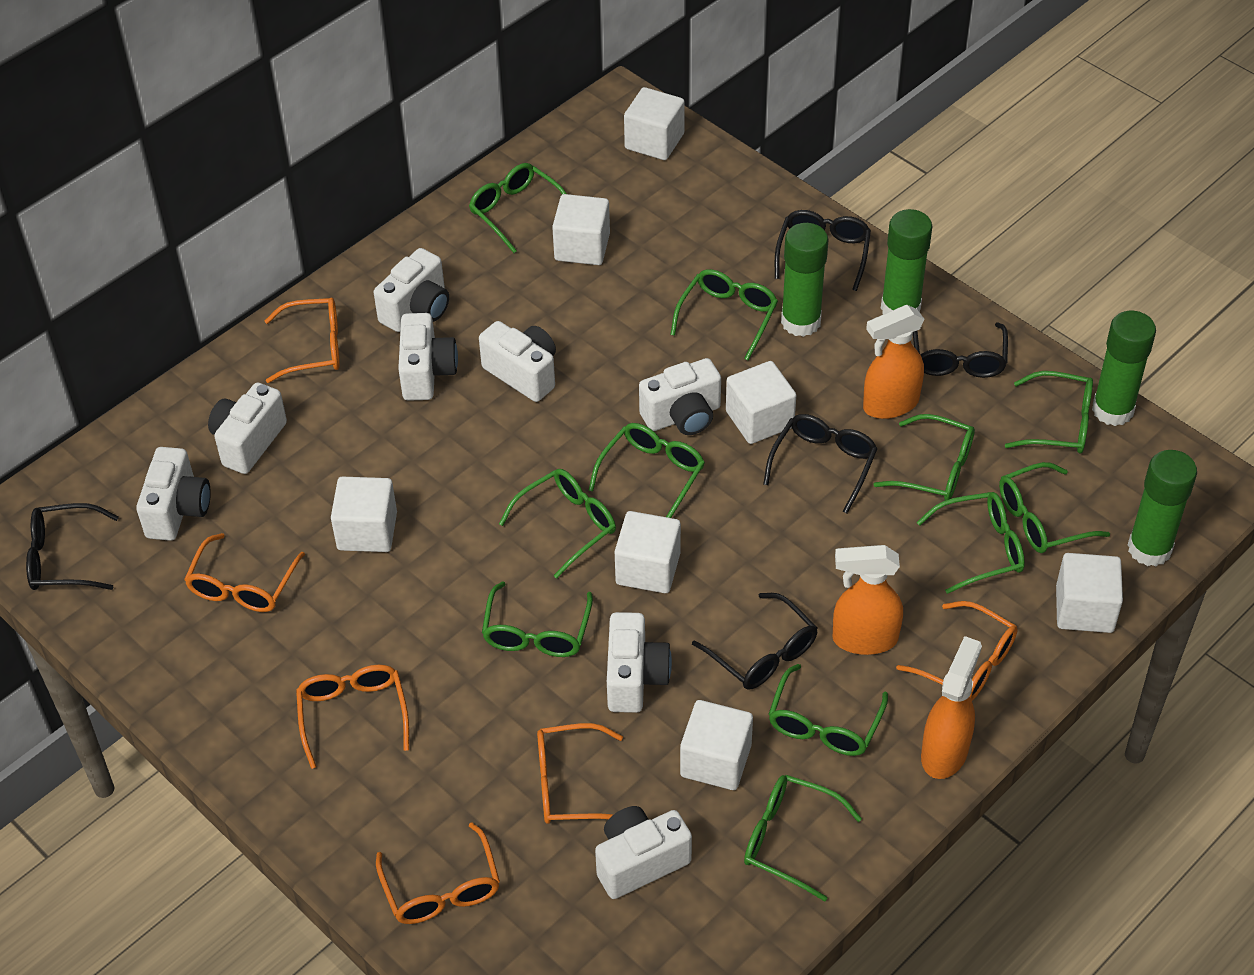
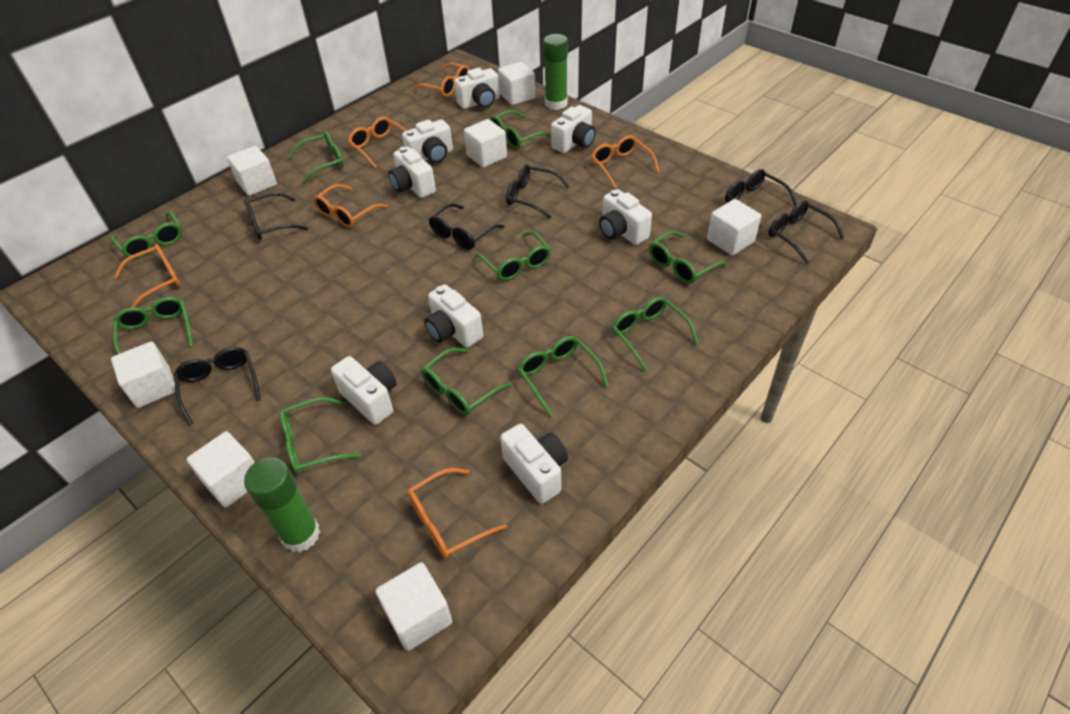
black glasses: 5 -> 6
green glasses: 11 -> 10
green glue stick: 4 -> 2
orange spray bottle: 3 -> 0

